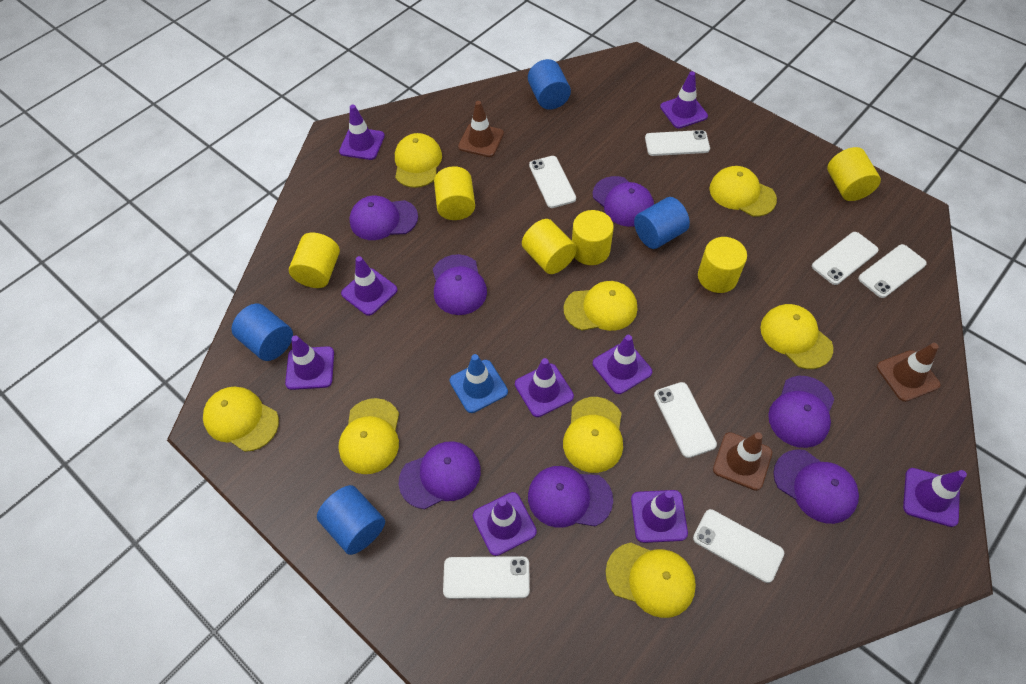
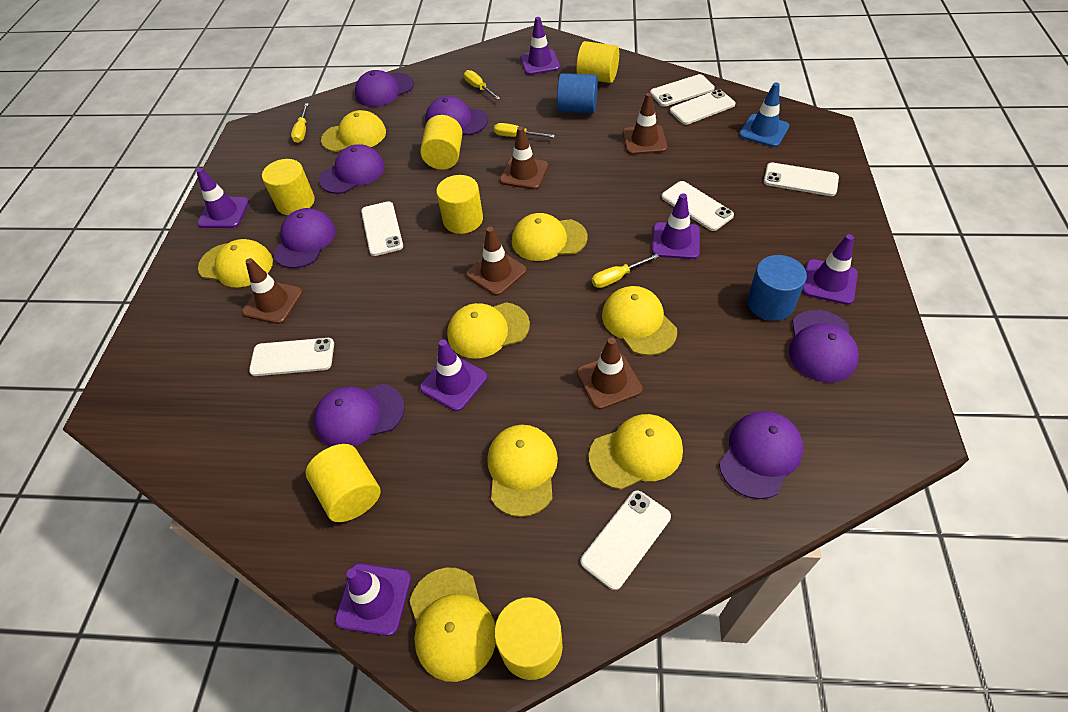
blue cylinder: 4 -> 2
brown traffic cone: 3 -> 5
purple traffic cone: 9 -> 6
yellow screwdriver: 0 -> 4

